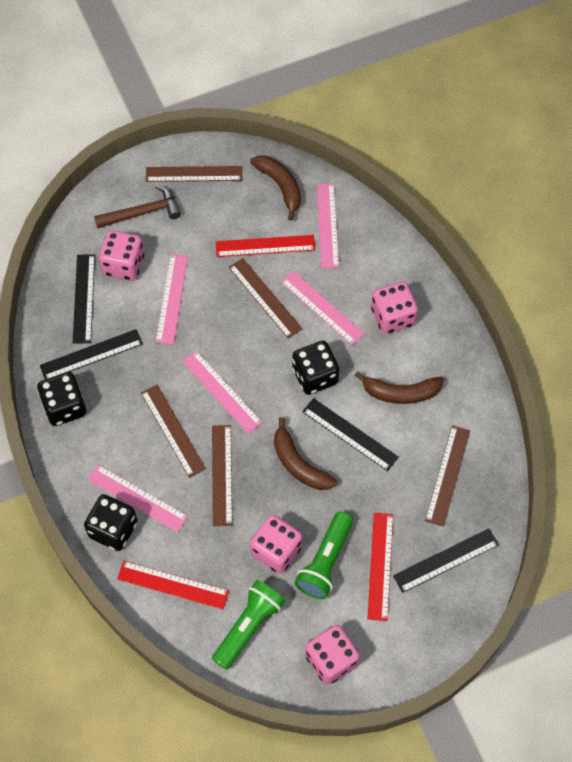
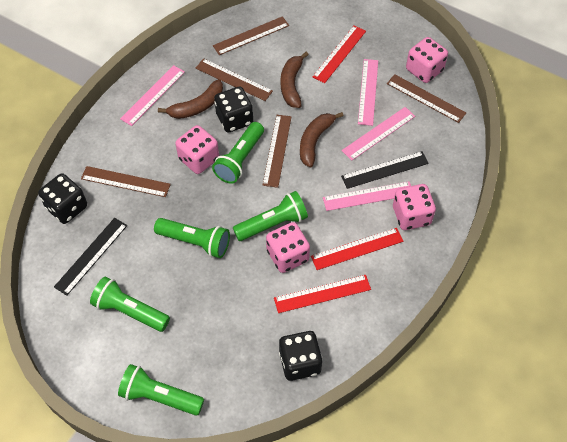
black ruler: 4 -> 2
brown hammer: 1 -> 0
green flashlight: 2 -> 5
pink ruler: 5 -> 4

